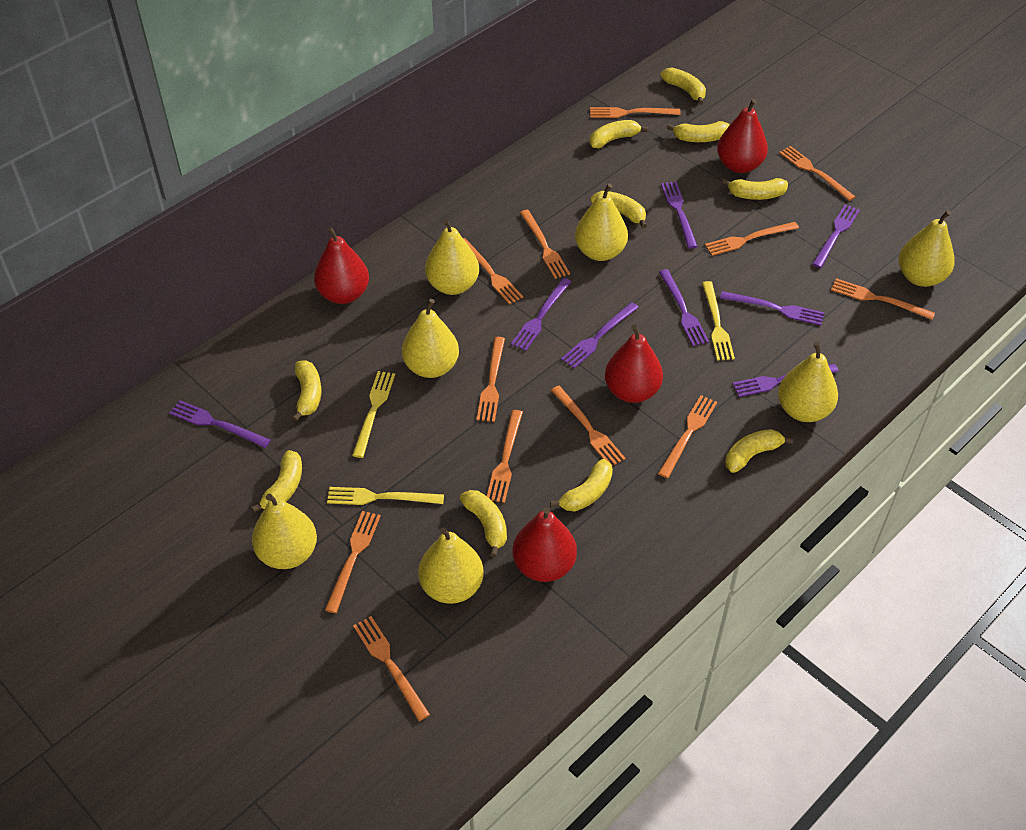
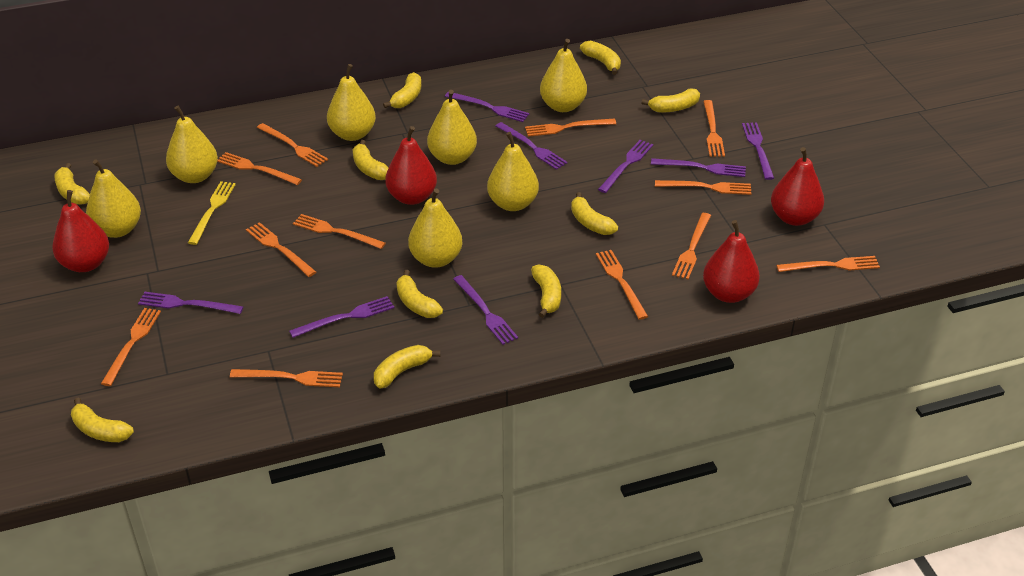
yellow fork: 3 -> 1

